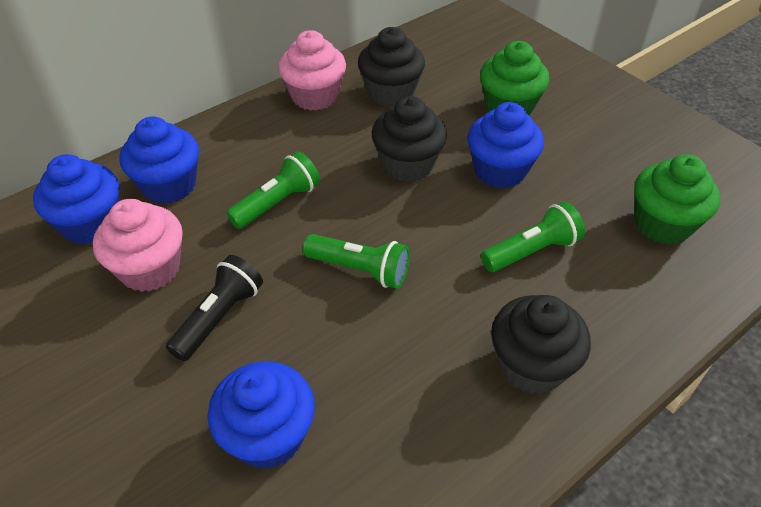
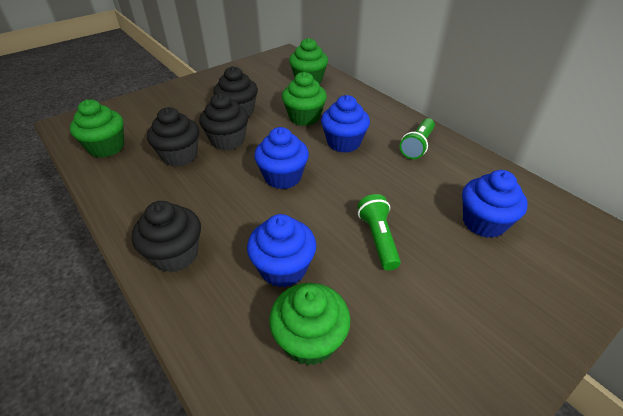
black cupcake: 3 -> 4
black flashlight: 1 -> 0
green cupcake: 2 -> 4
green flashlight: 3 -> 2
pink cupcake: 2 -> 0

